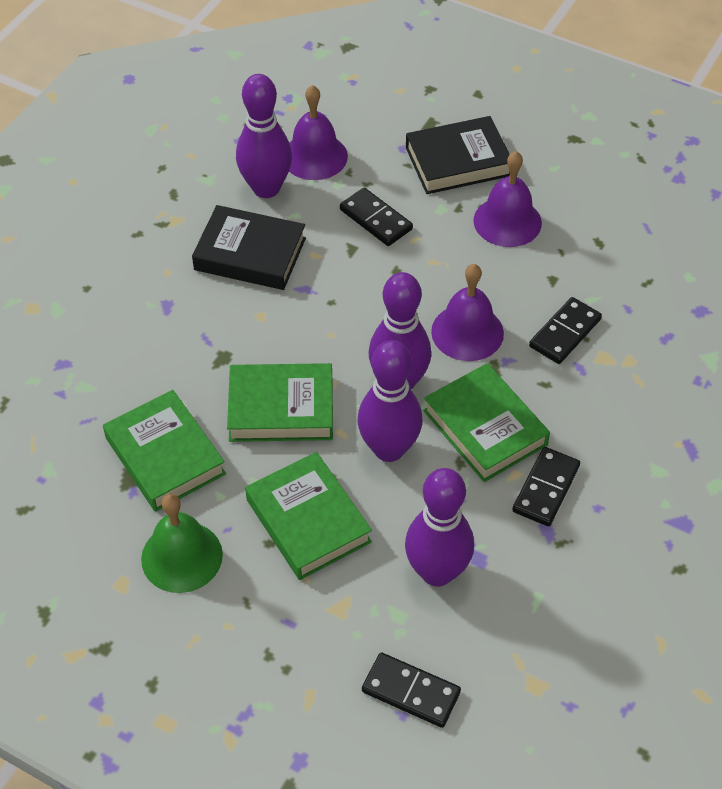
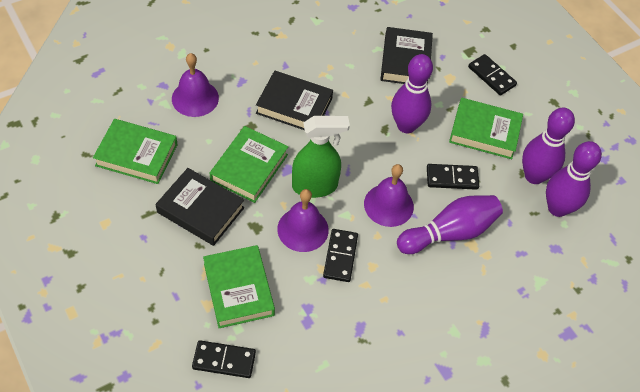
black book: 2 -> 3
green bell: 1 -> 0
green spray bottle: 0 -> 1

